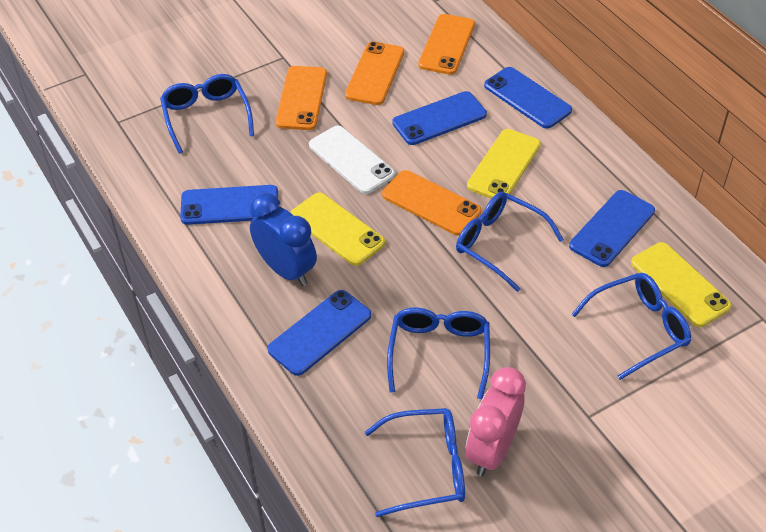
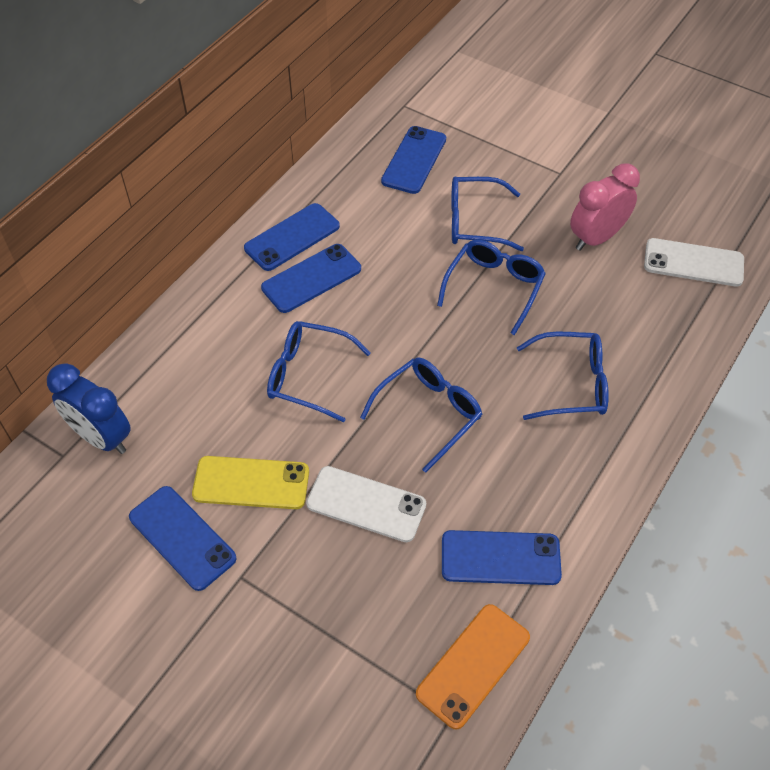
orange phone: 4 -> 1
white phone: 1 -> 2
yellow phone: 3 -> 1

